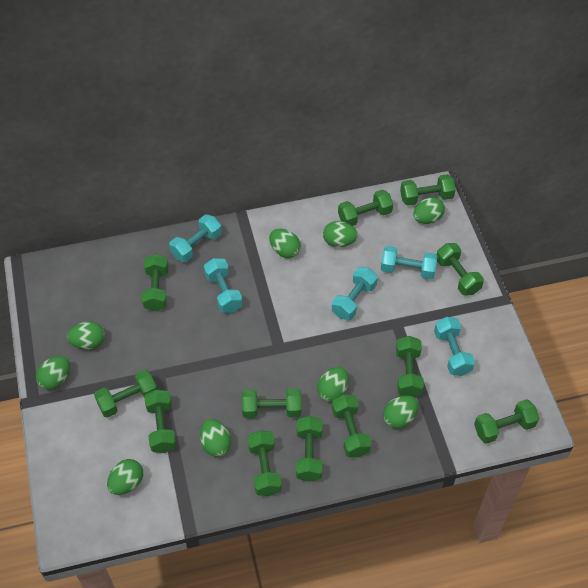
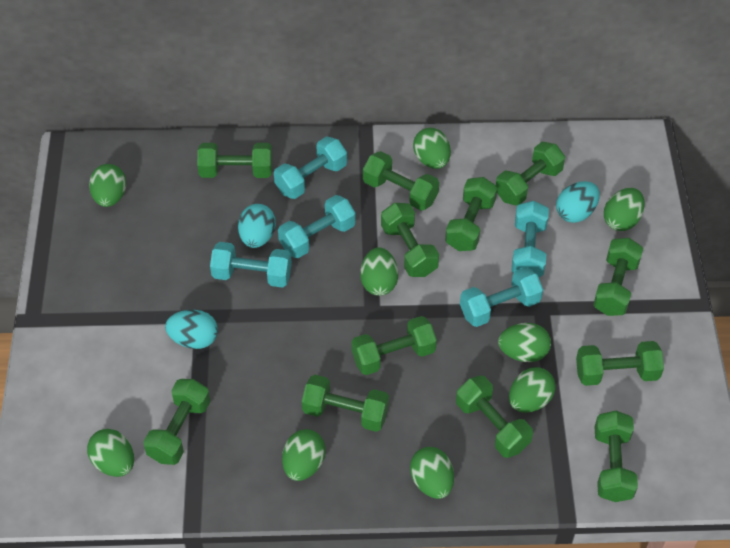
turquoise egg: 0 -> 3

